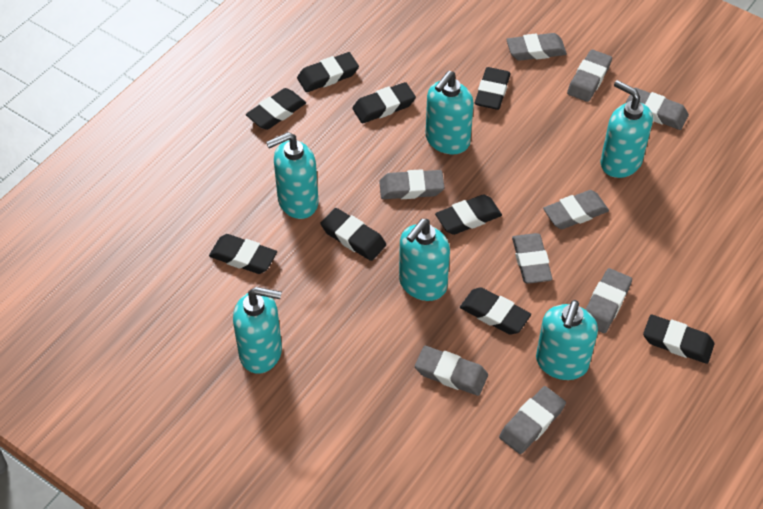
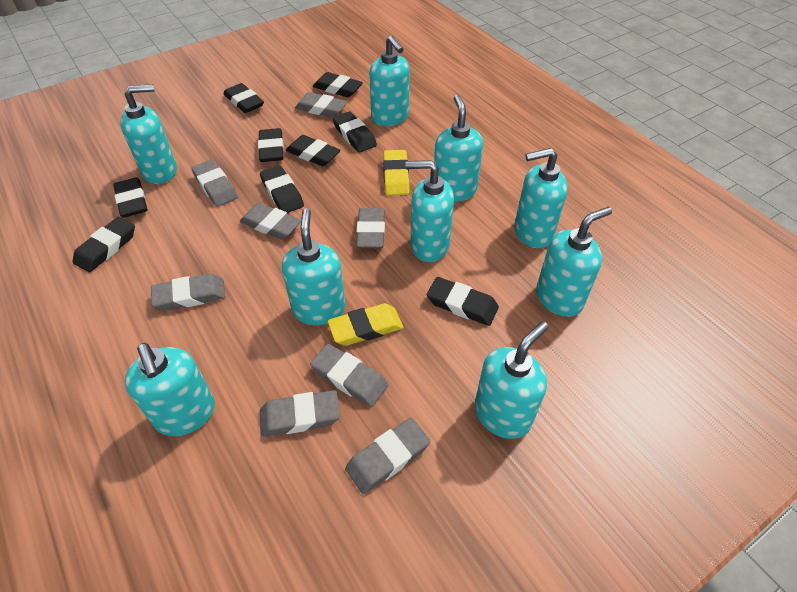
grey eraser: 9 -> 8
turquoise soap dispenser: 6 -> 9
yellow eraser: 0 -> 2

